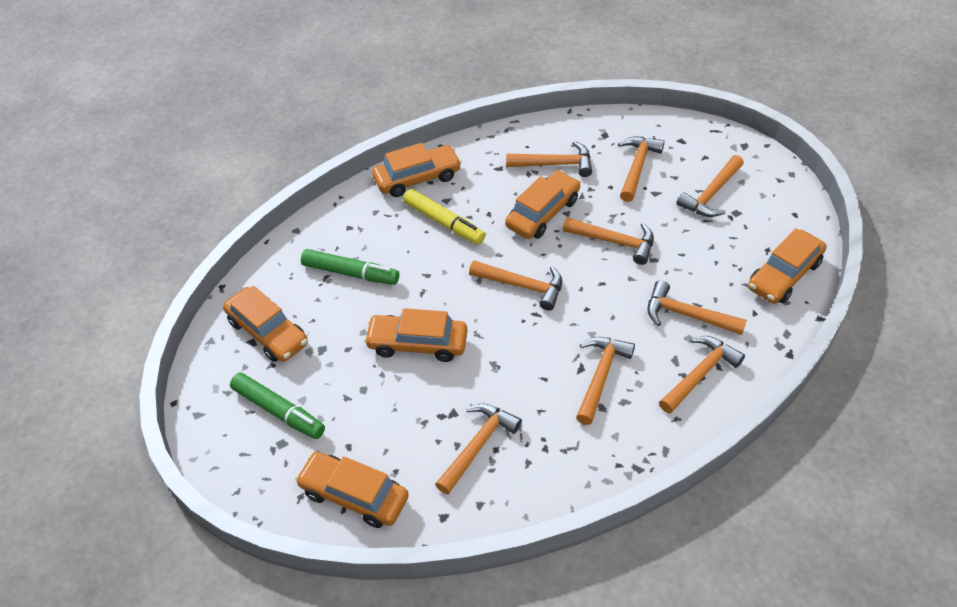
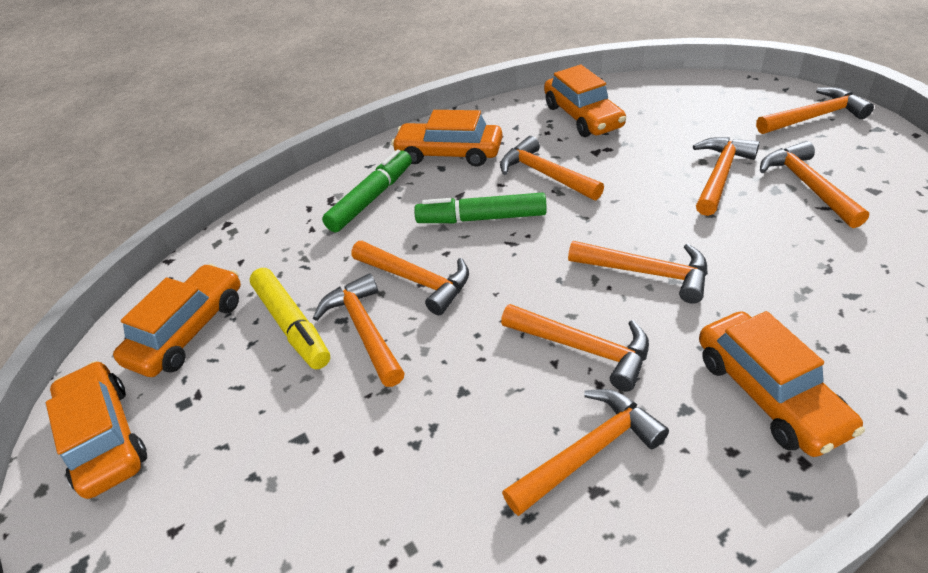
orange car: 6 -> 5

